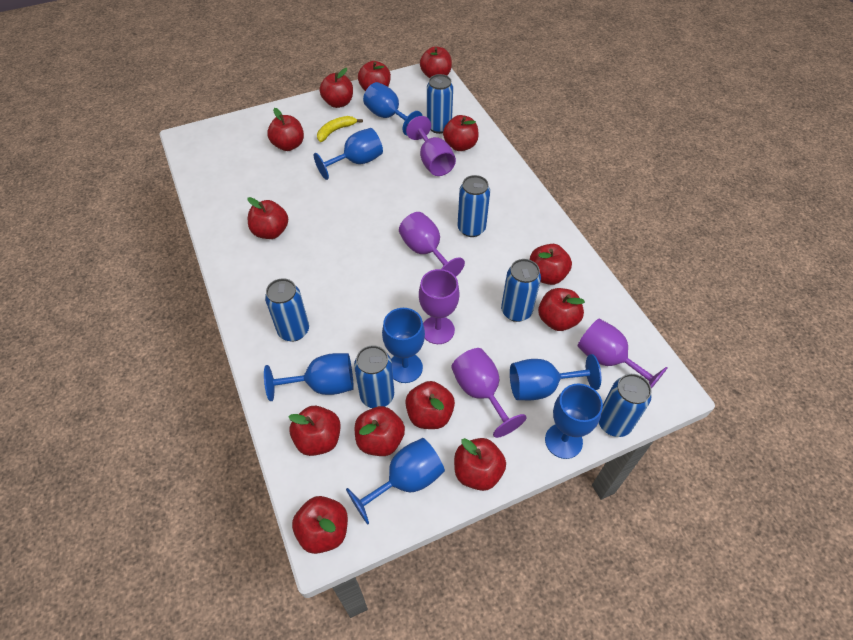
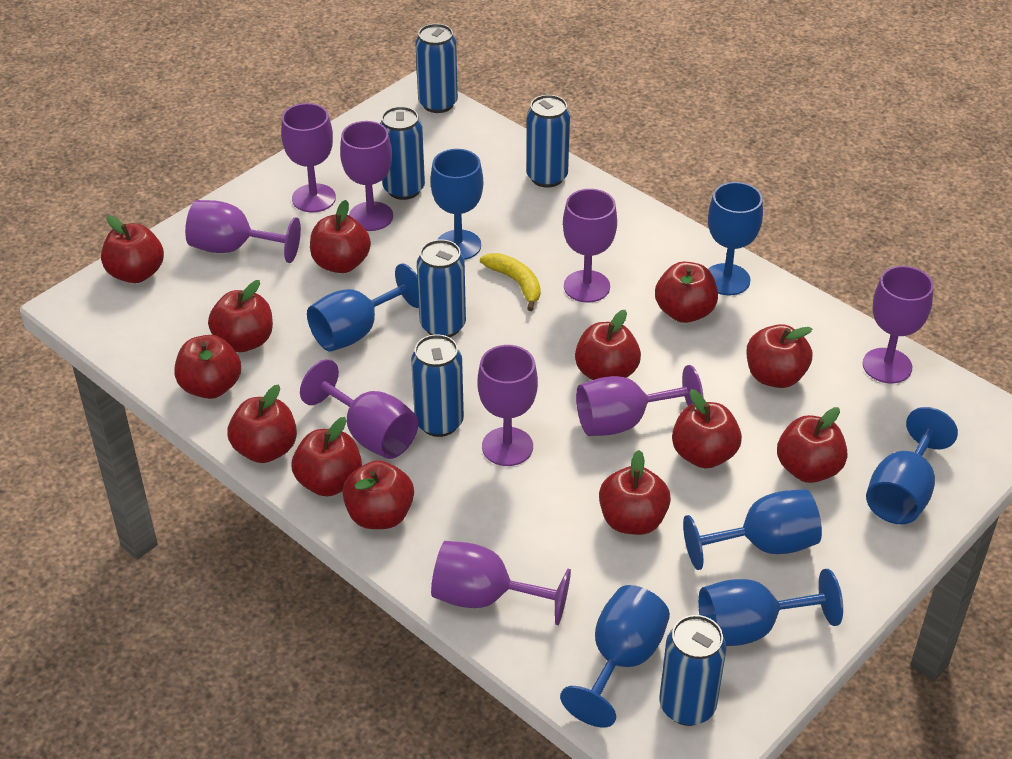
purple goblet: 5 -> 9

